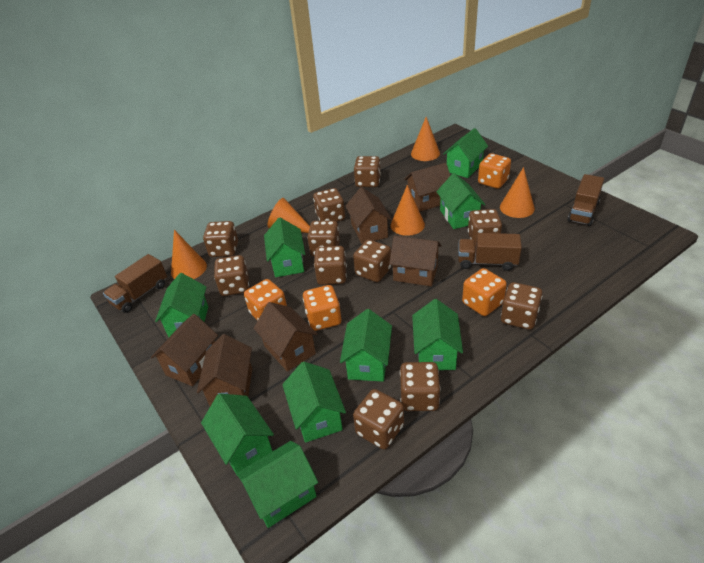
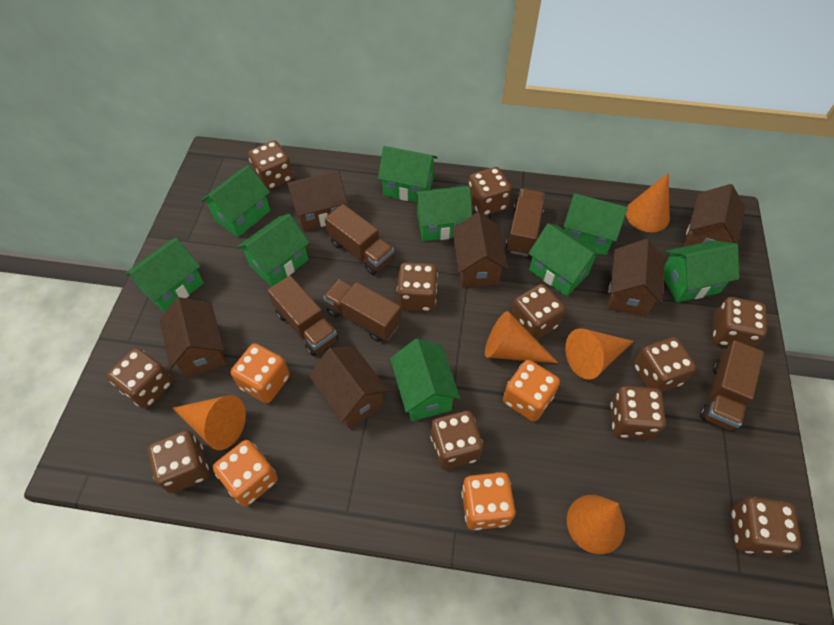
brown truck: 3 -> 5

